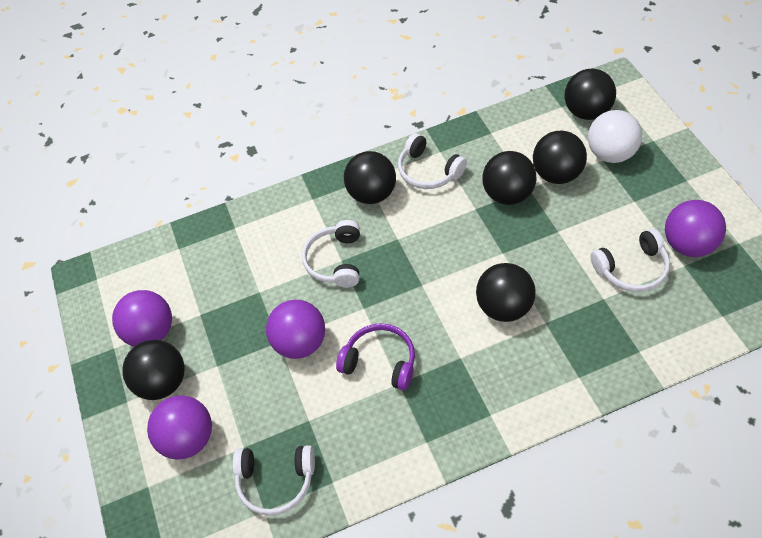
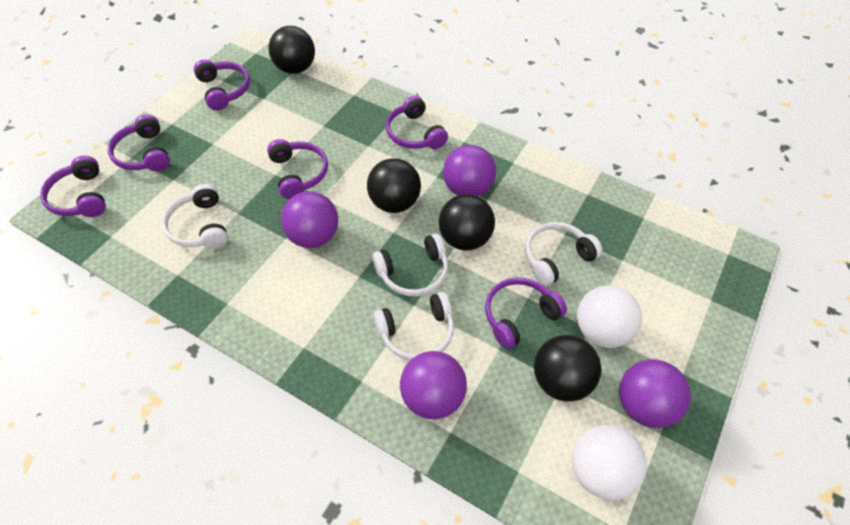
black ball: 6 -> 4
purple headphones: 1 -> 6
white ball: 1 -> 2

